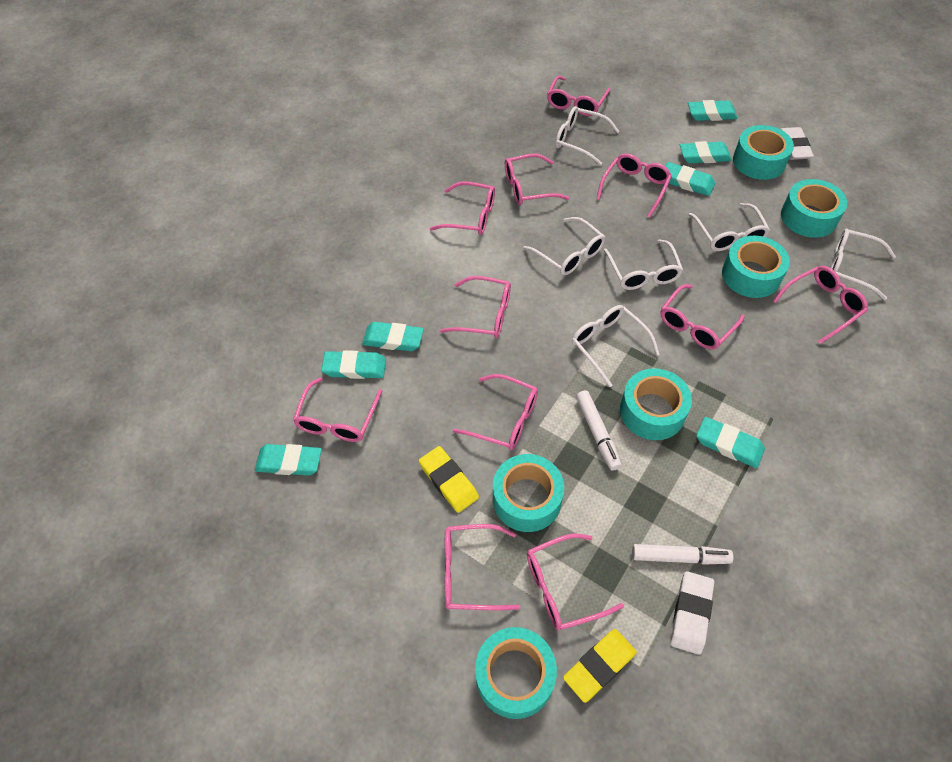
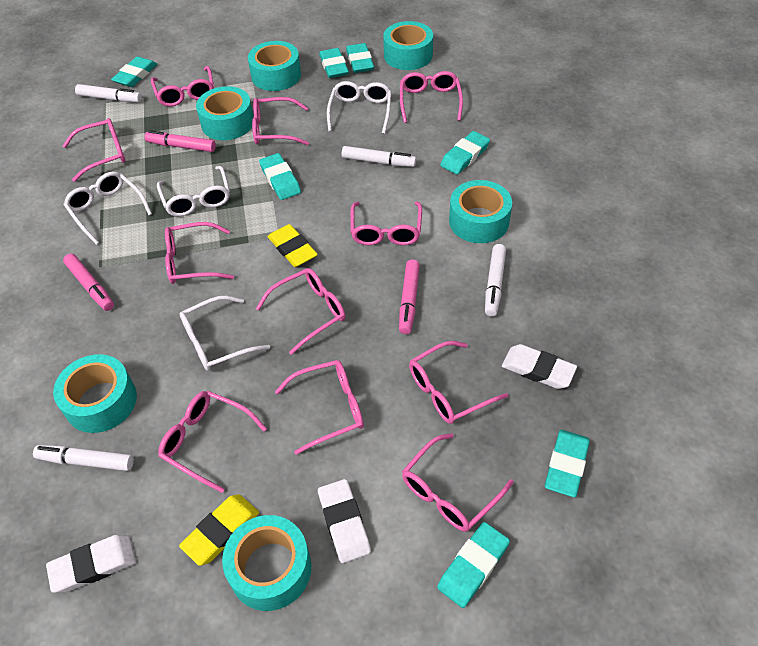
pink marker: 0 -> 3
white eraser: 2 -> 3
white glasses: 6 -> 4
white marker: 2 -> 4

